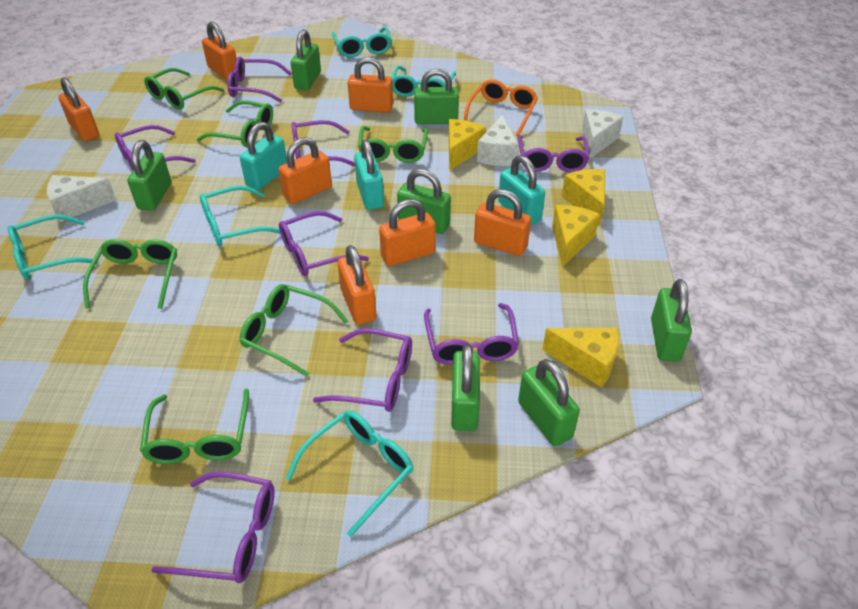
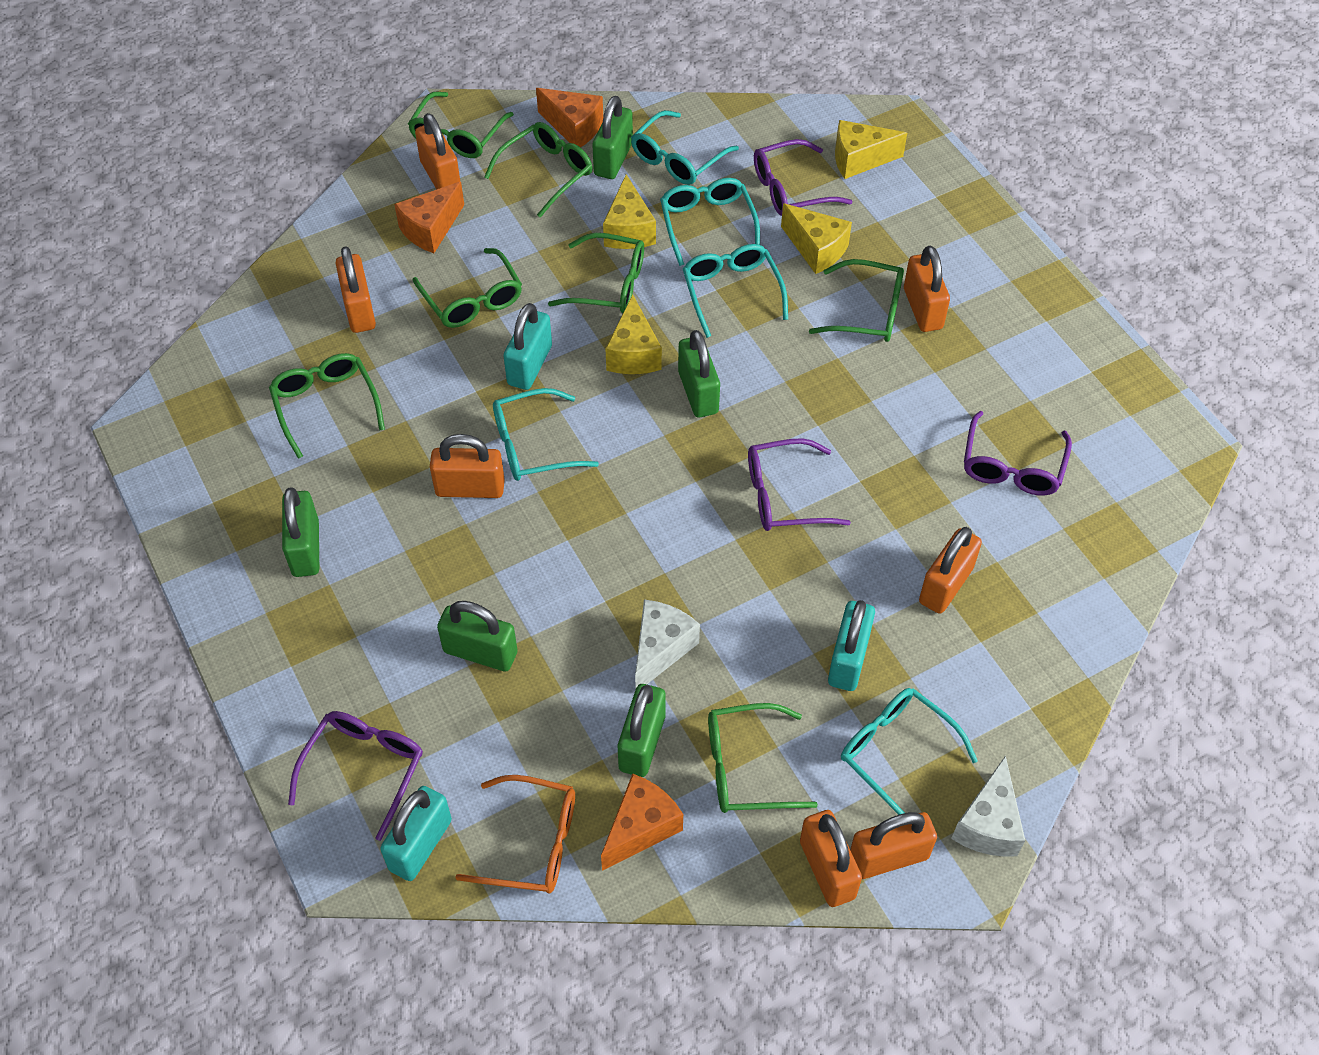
green glasses: 6 -> 7
green padlock: 7 -> 5
orange cheese: 0 -> 3
purple glasses: 8 -> 4
white cheese: 3 -> 2

